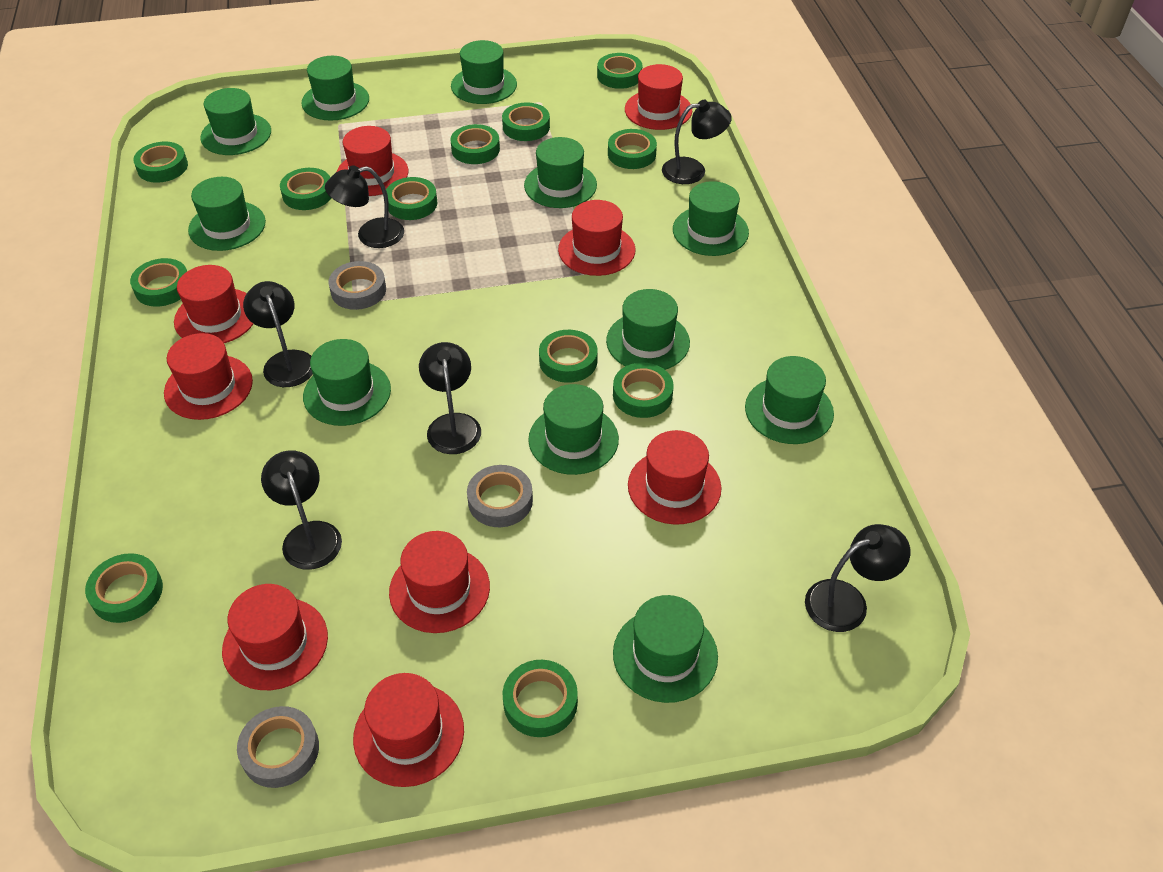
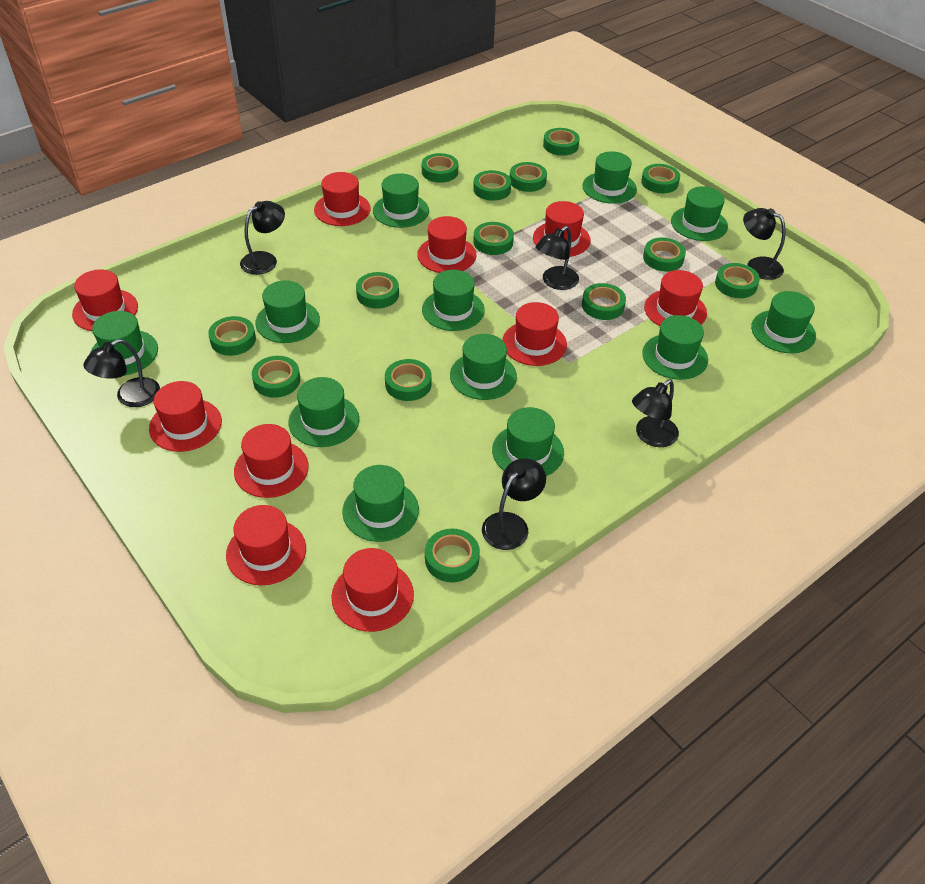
green hat: 11 -> 12
green tape: 12 -> 14
grey tape: 3 -> 0
red hat: 9 -> 10

